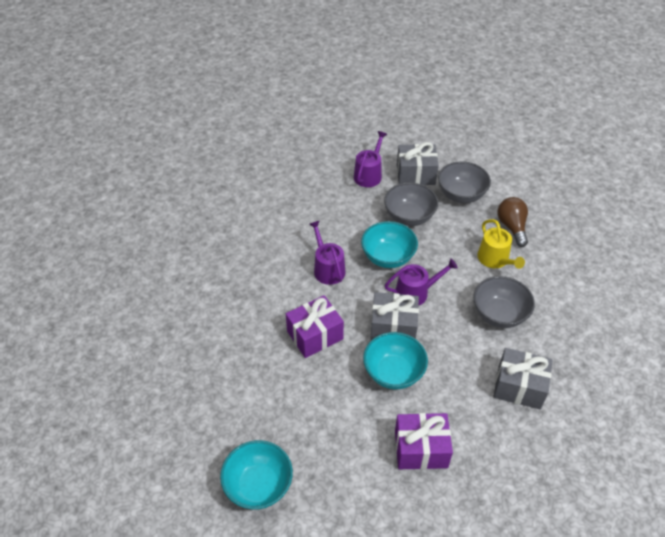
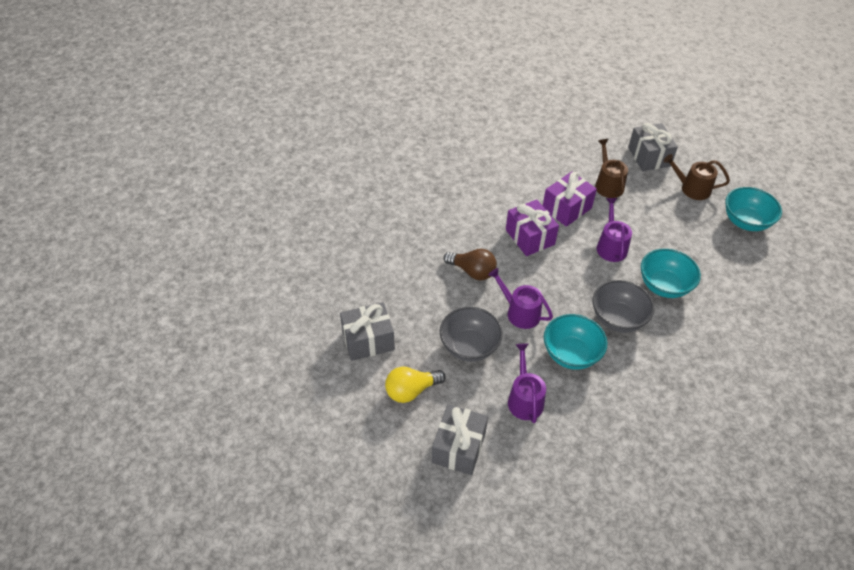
brown watering can: 0 -> 2
grey bowl: 3 -> 2
yellow light bulb: 0 -> 1
yellow watering can: 1 -> 0

